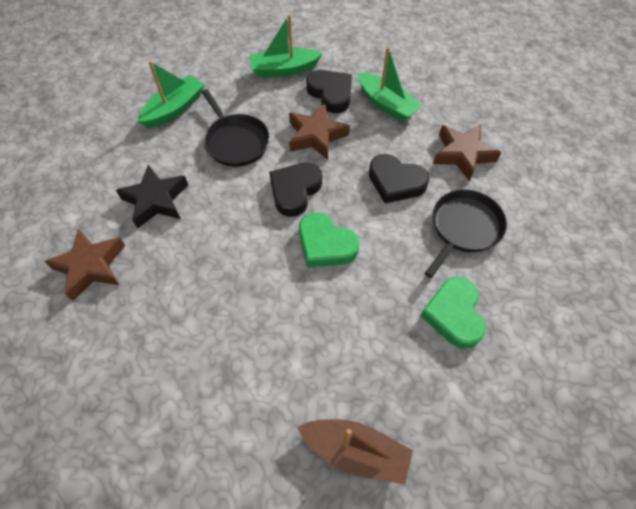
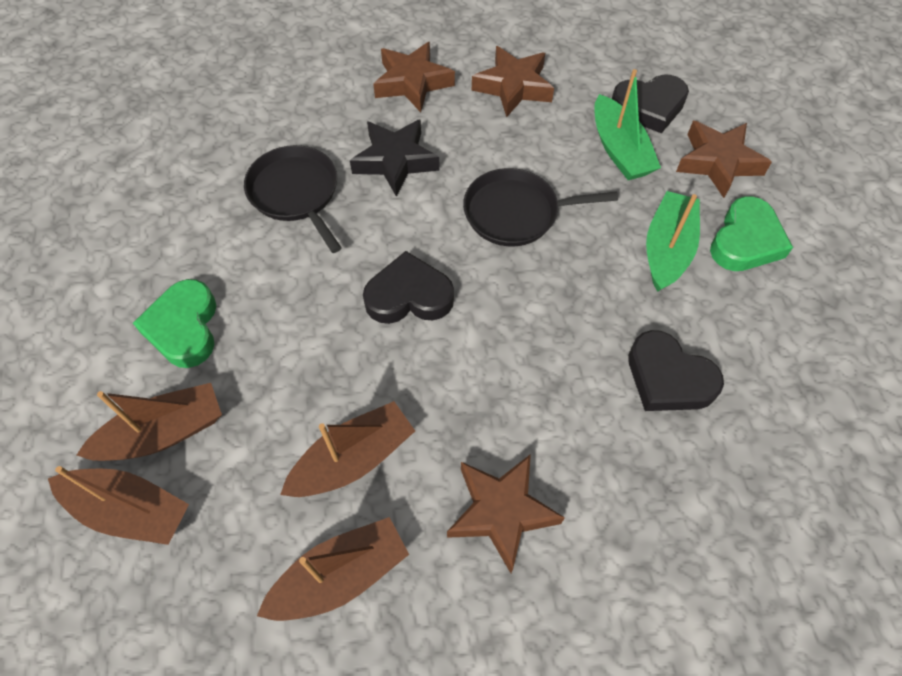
brown boat: 1 -> 4
brown star: 3 -> 4
green boat: 3 -> 2

